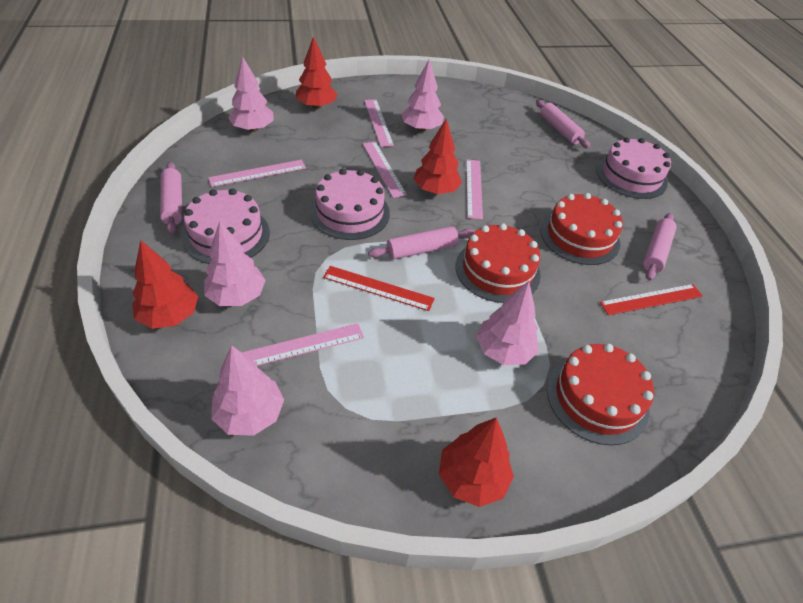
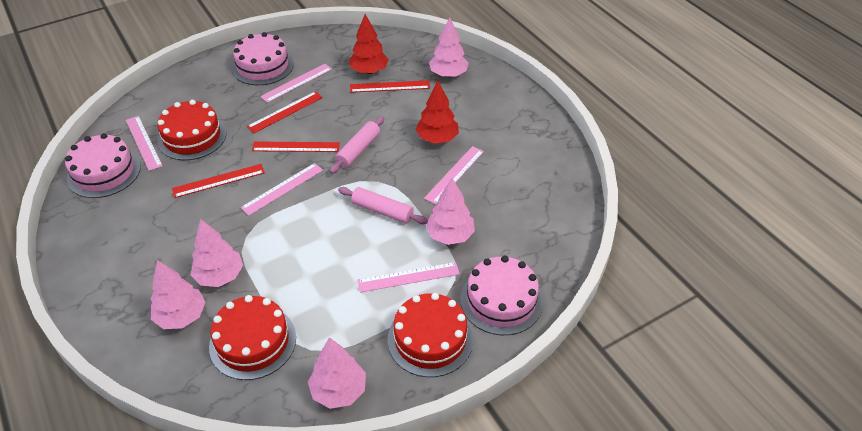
pink rolling pin: 4 -> 2
red ruler: 2 -> 4
red tree: 4 -> 2

